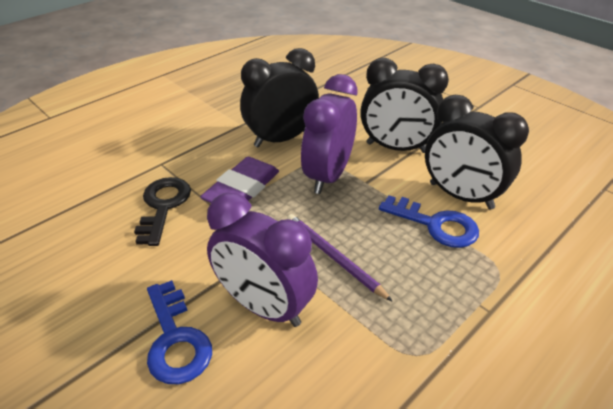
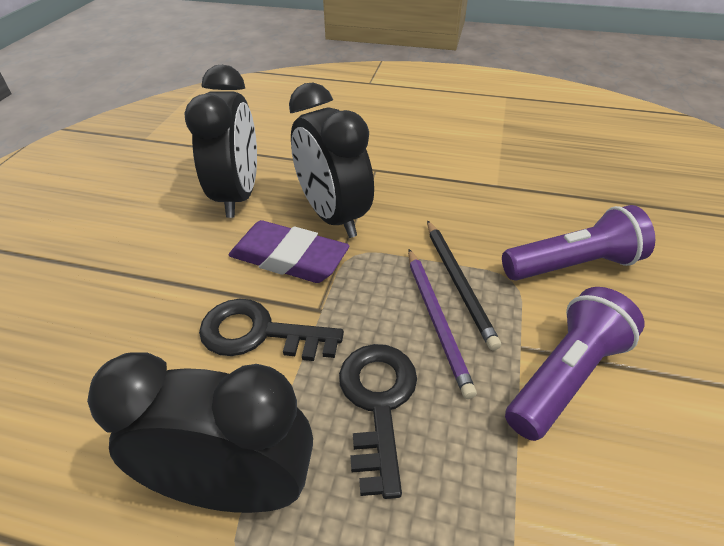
black key: 1 -> 2
black pencil: 0 -> 1
blue key: 2 -> 0
purple clock: 2 -> 0
purple flashlight: 0 -> 2

